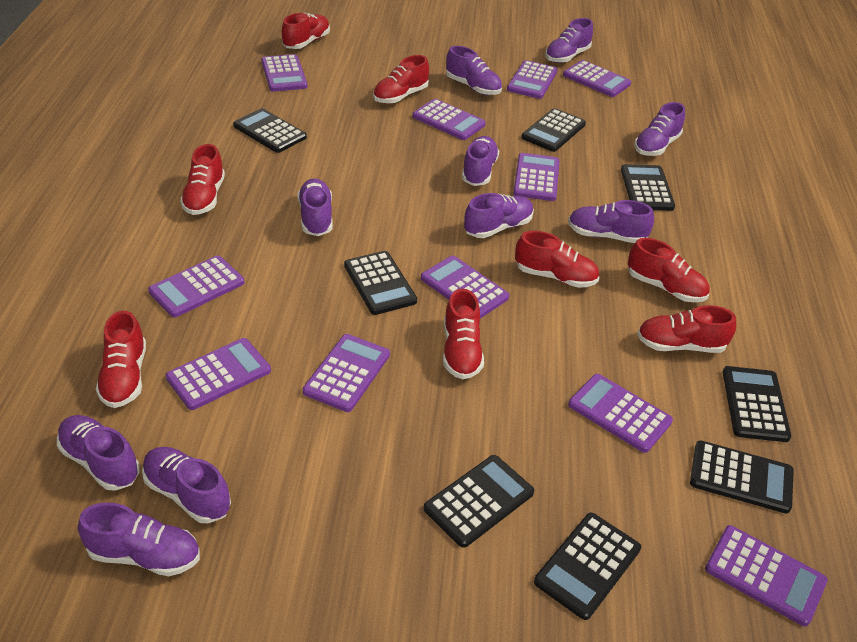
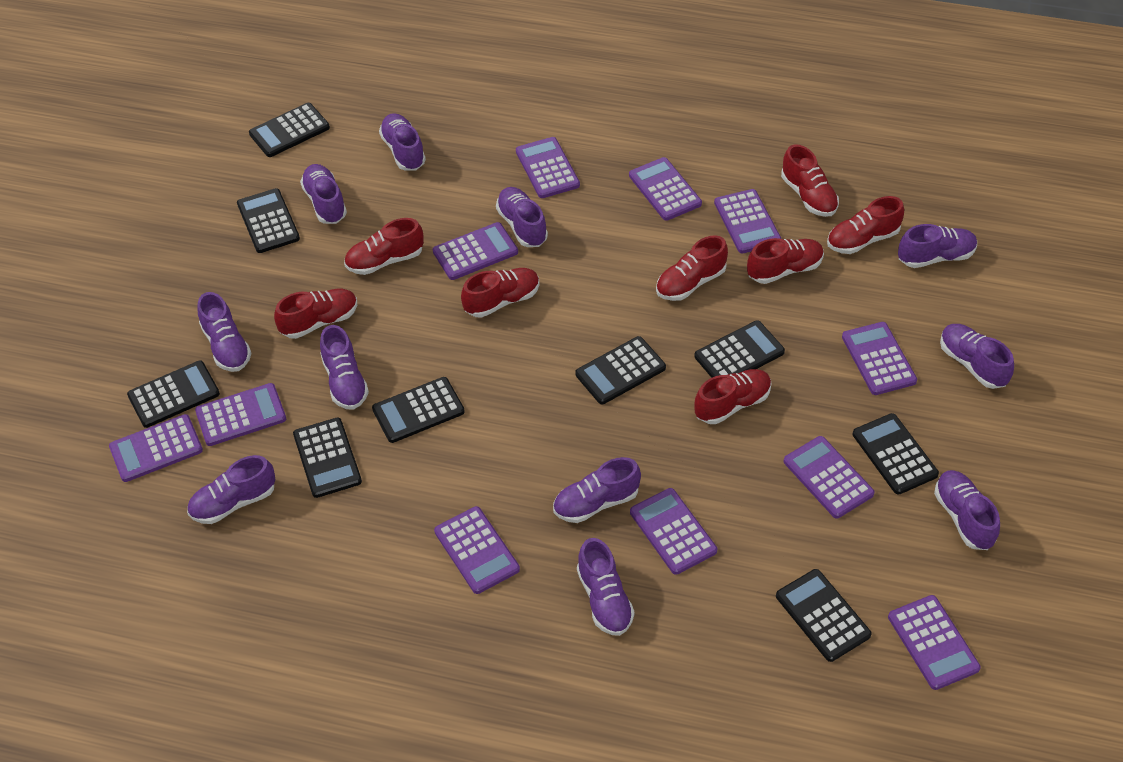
black calculator: 8 -> 9
purple shoe: 10 -> 11

